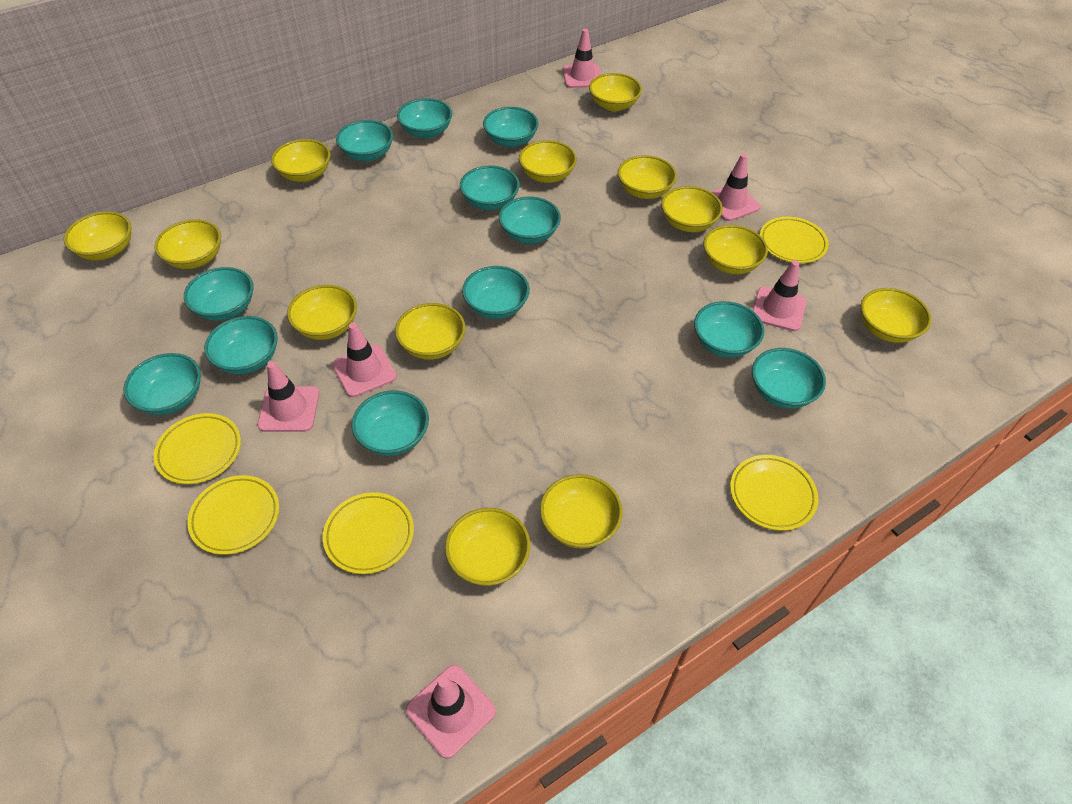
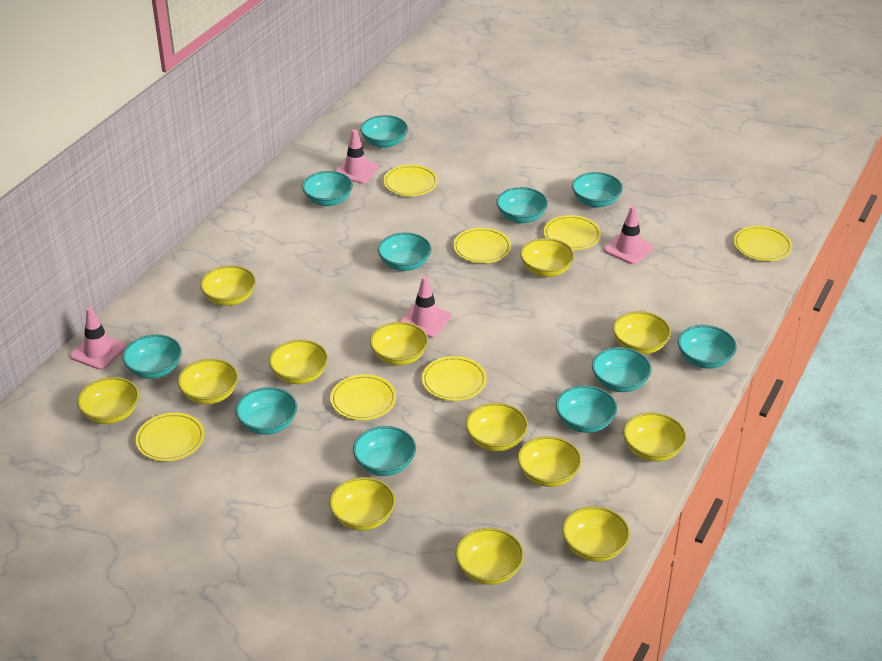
pink traffic cone: 6 -> 4
turquoise bowl: 12 -> 11
yellow plate: 5 -> 7

